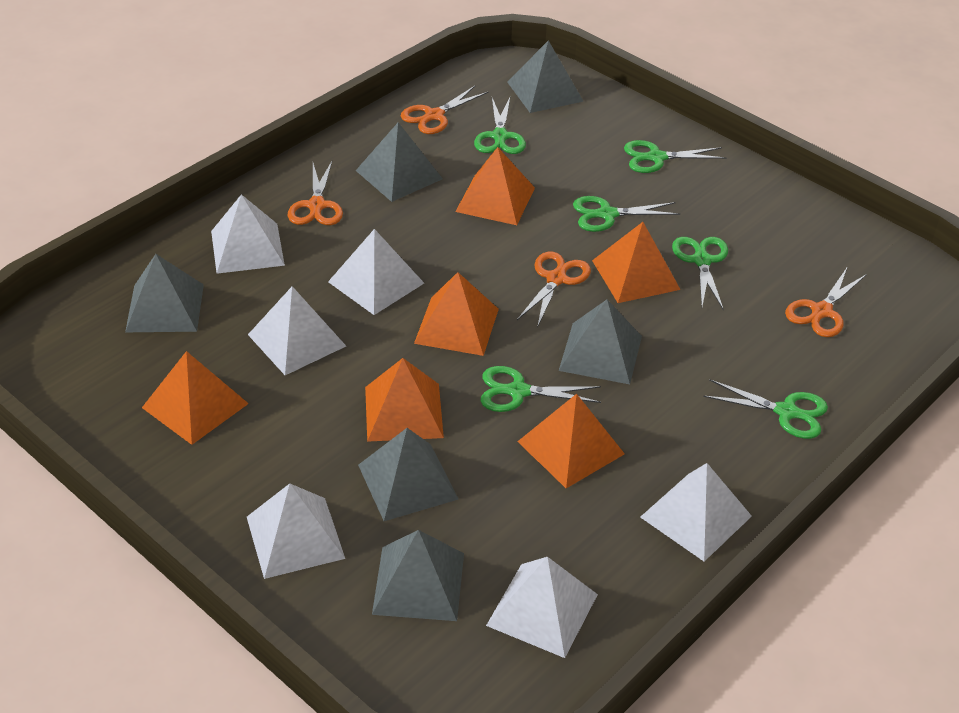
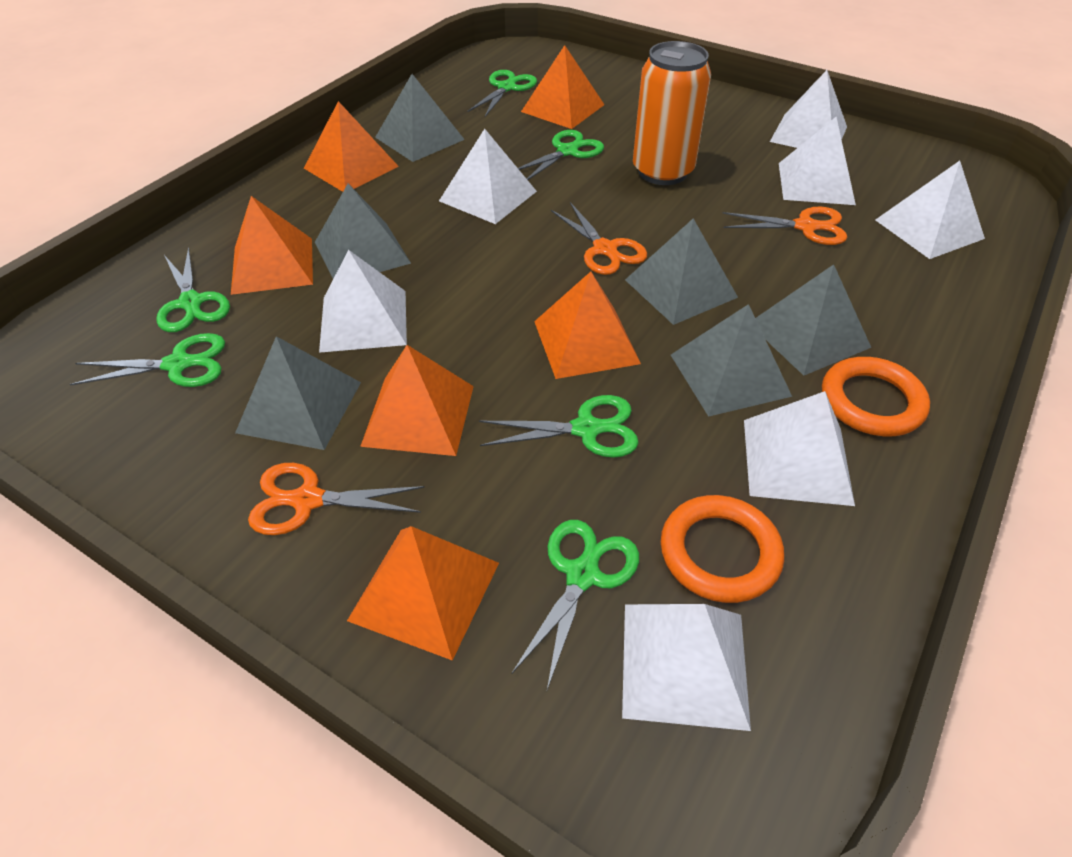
orange can: 0 -> 1
orange ring: 0 -> 2
orange scissors: 4 -> 3
white pyramid: 6 -> 7

